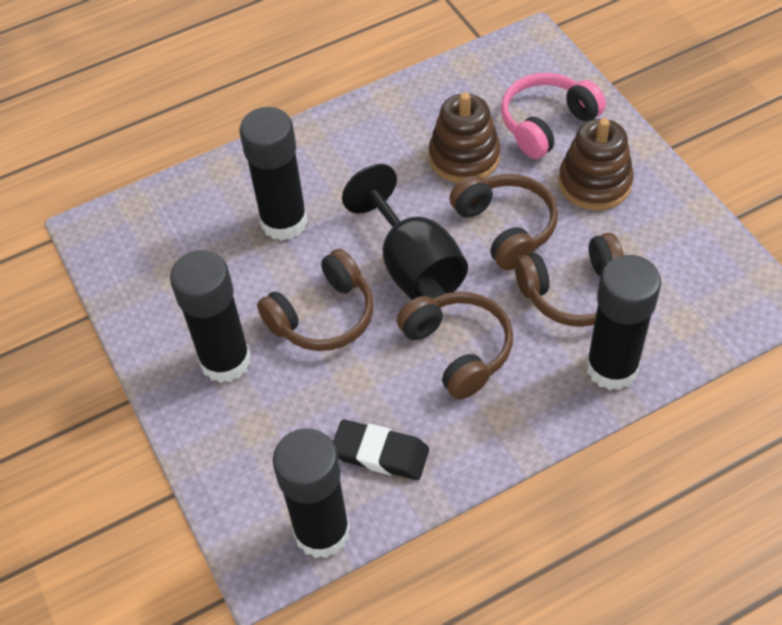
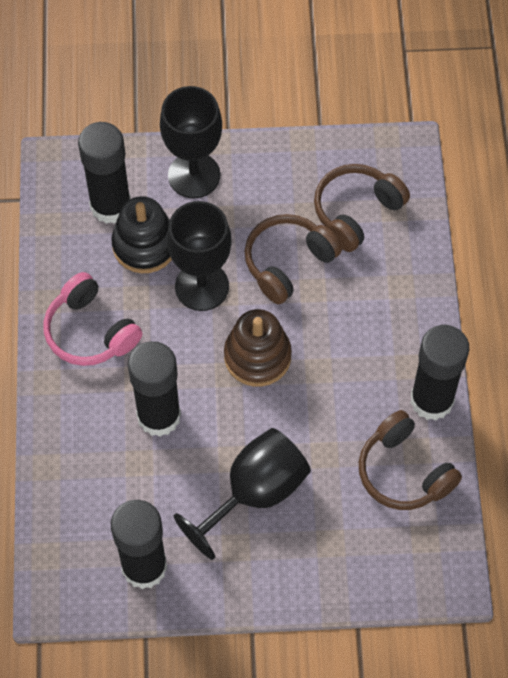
black eraser: 1 -> 0
black goblet: 1 -> 3
black stacking toy: 0 -> 1
brown headphones: 4 -> 3
brown stacking toy: 2 -> 1

